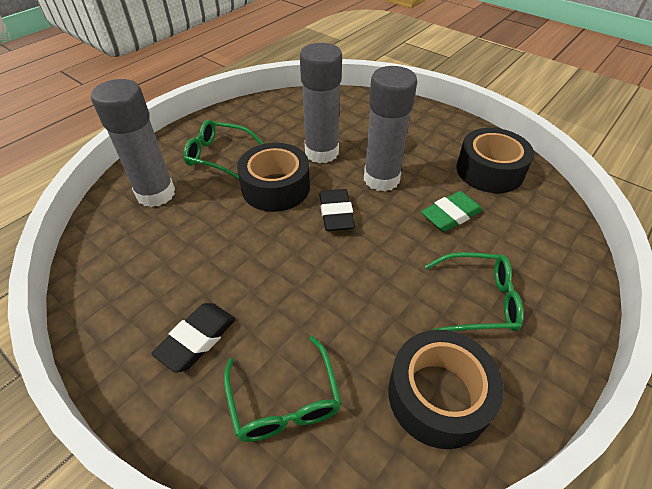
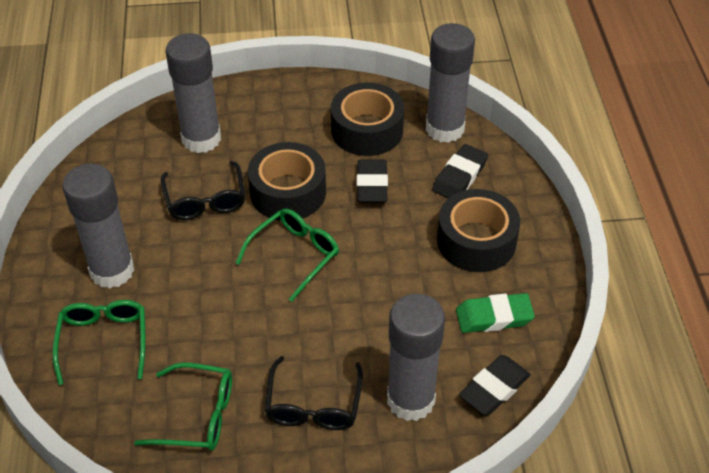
black eraser: 2 -> 3
black glasses: 0 -> 2
grey glue stick: 3 -> 4

